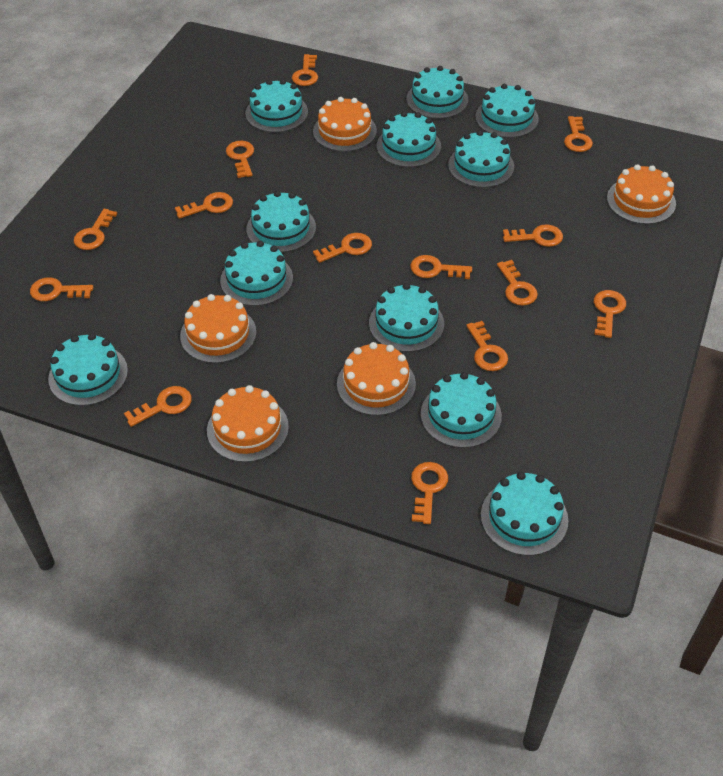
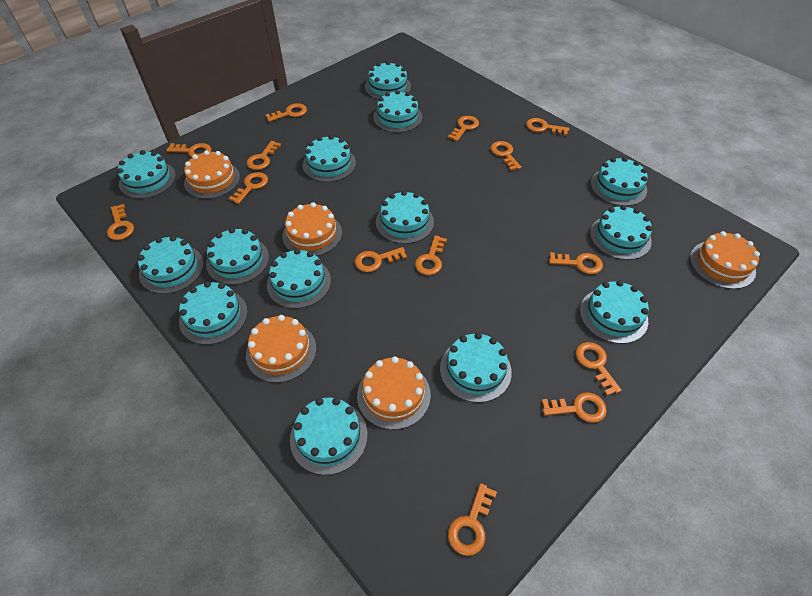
turquoise cake: 11 -> 14

